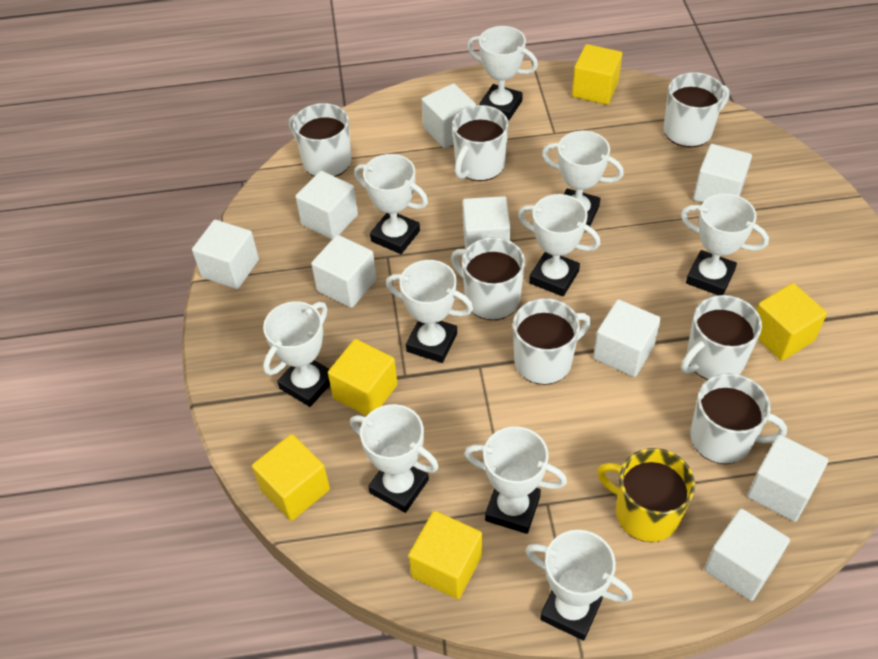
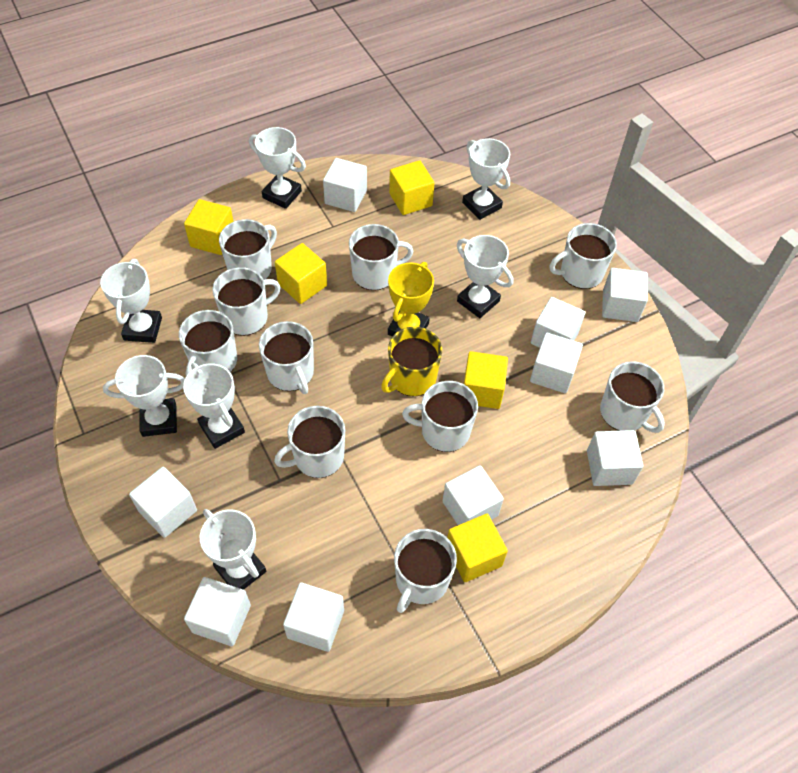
white mug: 7 -> 10
white trophy: 10 -> 7
yellow trophy: 0 -> 1

